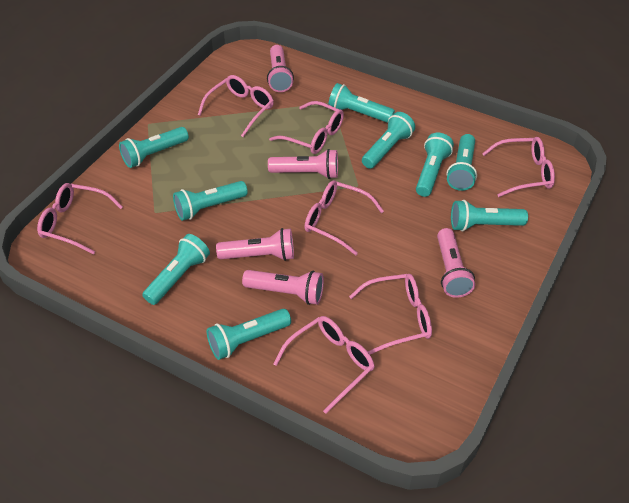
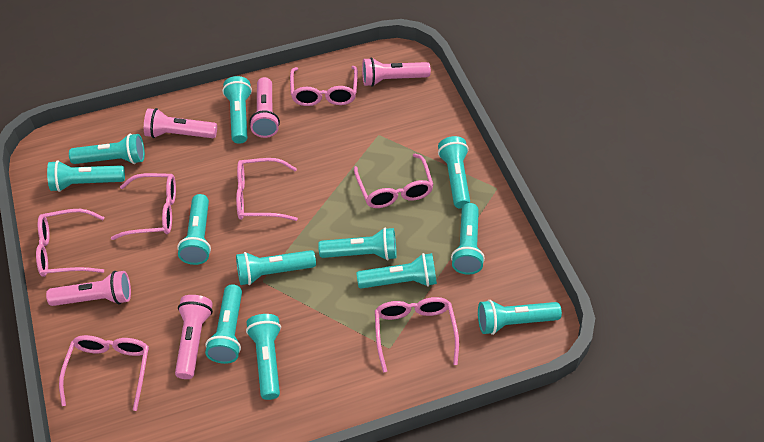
turquoise flashlight: 9 -> 12

